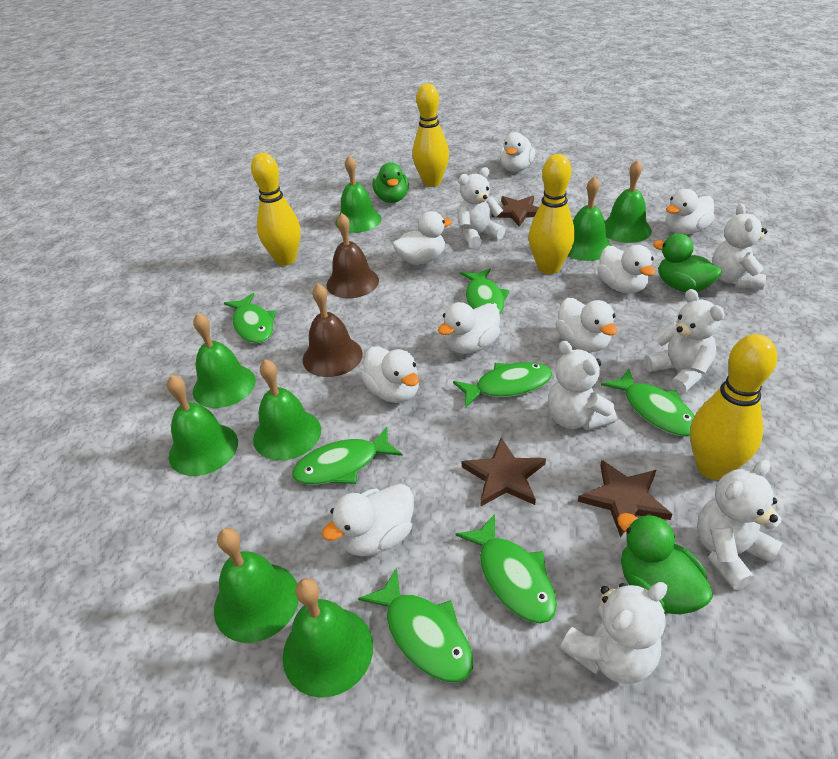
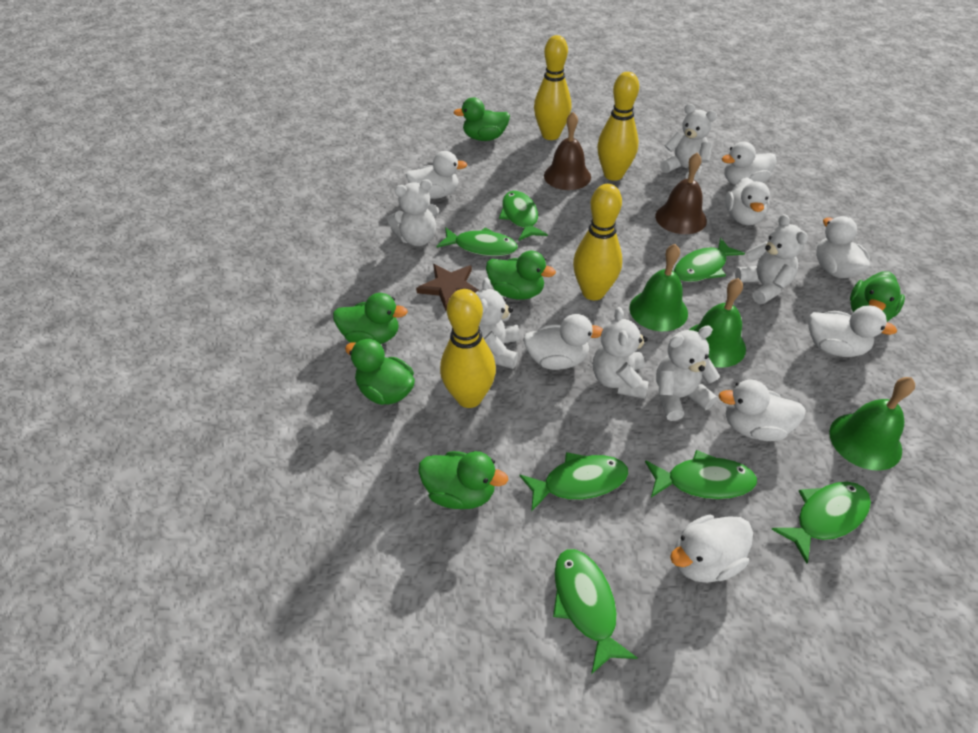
brown star: 3 -> 1
green bell: 8 -> 3
green duck: 3 -> 6

